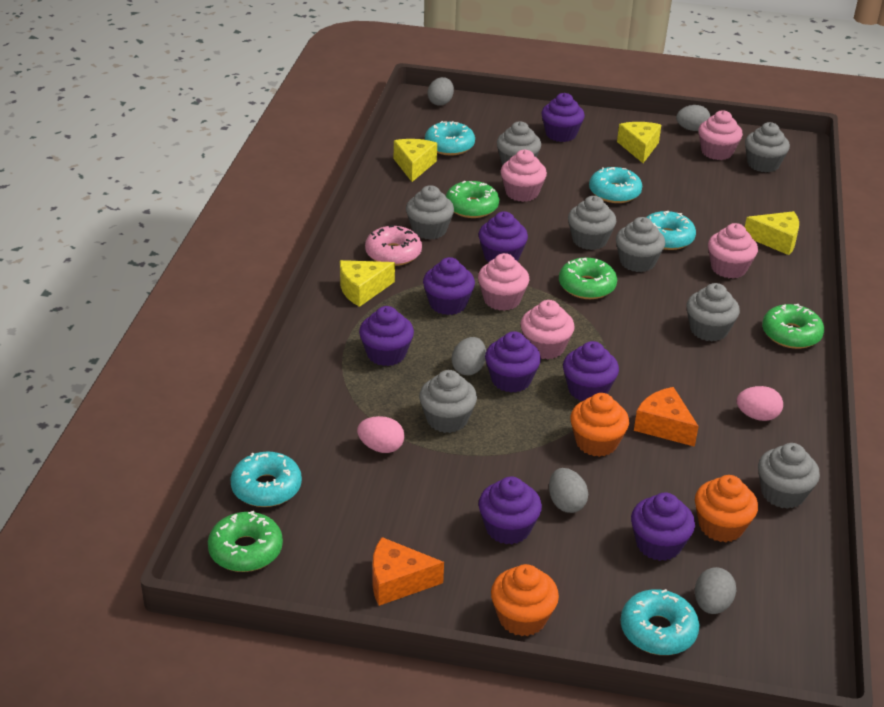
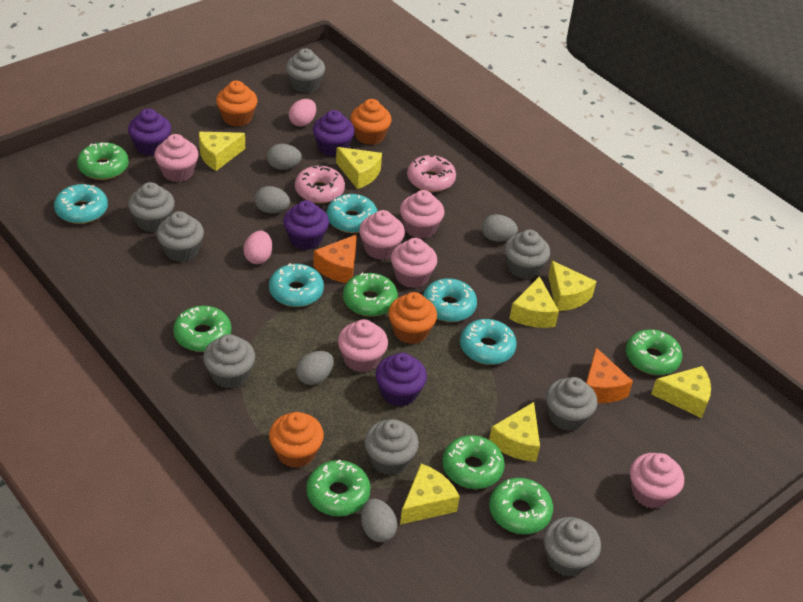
green donut: 4 -> 7
orange cupcake: 3 -> 4
pink cupcake: 5 -> 6
pink donut: 1 -> 2
purple cupcake: 8 -> 4
yellow cheese: 4 -> 7

